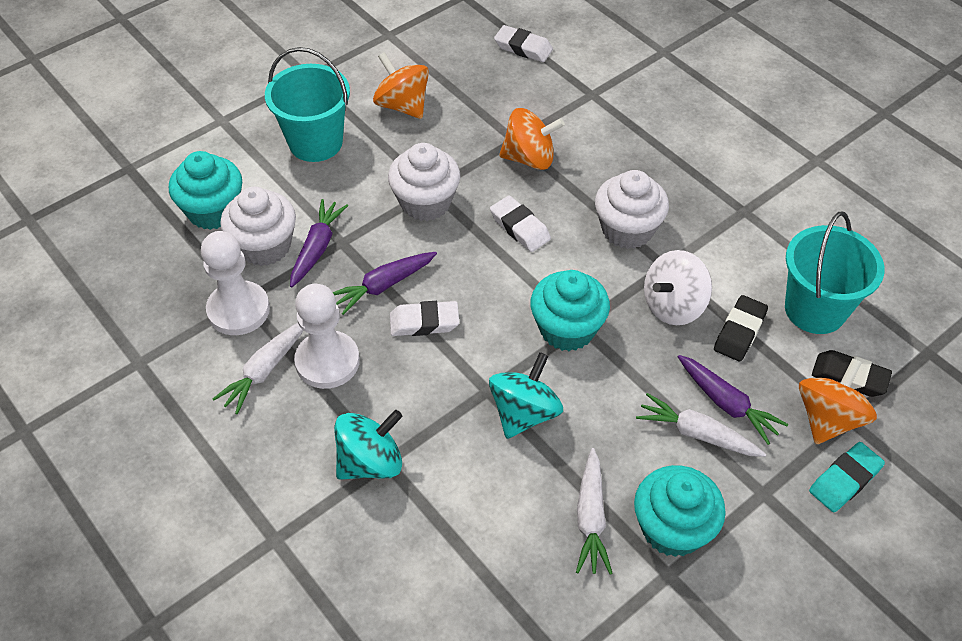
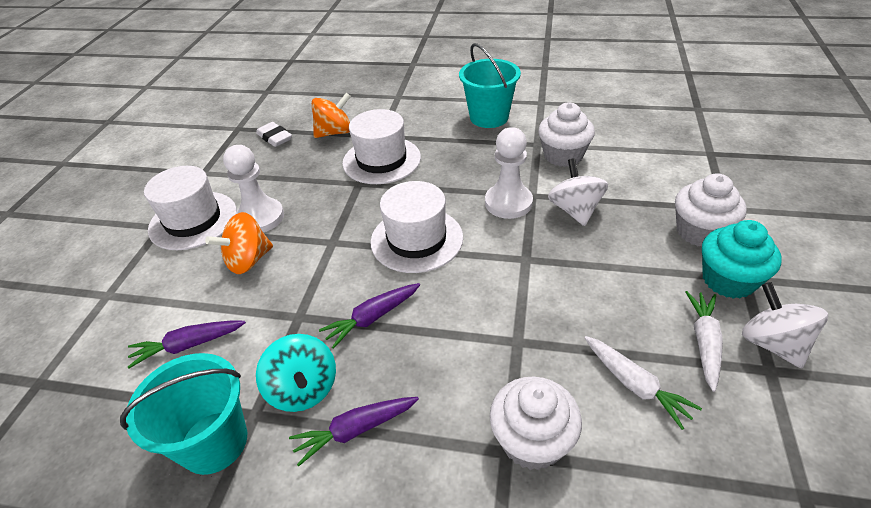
black eraser: 2 -> 0
orange spinning top: 3 -> 2
turquoise cupcake: 3 -> 1
turquoise eraser: 1 -> 0
turquoise spinning top: 2 -> 1
white carrot: 3 -> 2
white eraser: 3 -> 1
white hat: 0 -> 3
white spinning top: 1 -> 2

